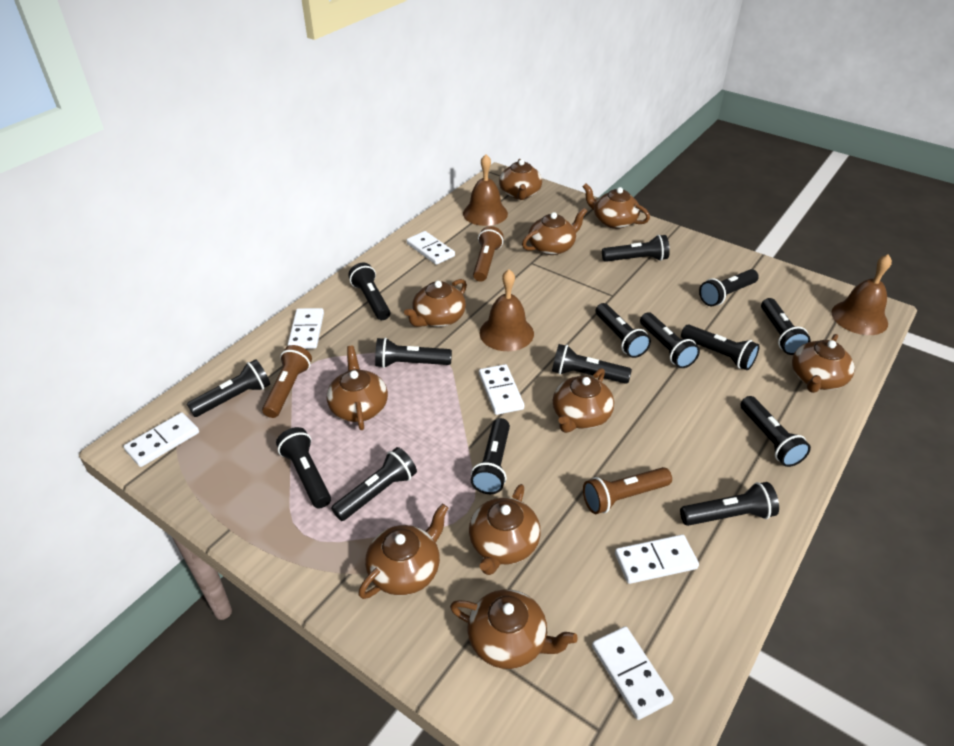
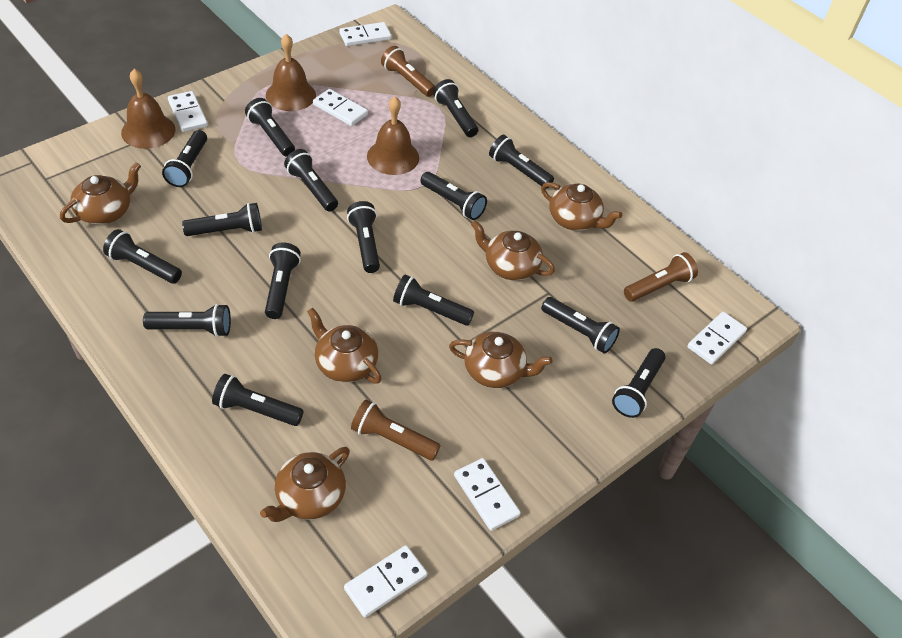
brown teapot: 10 -> 6

